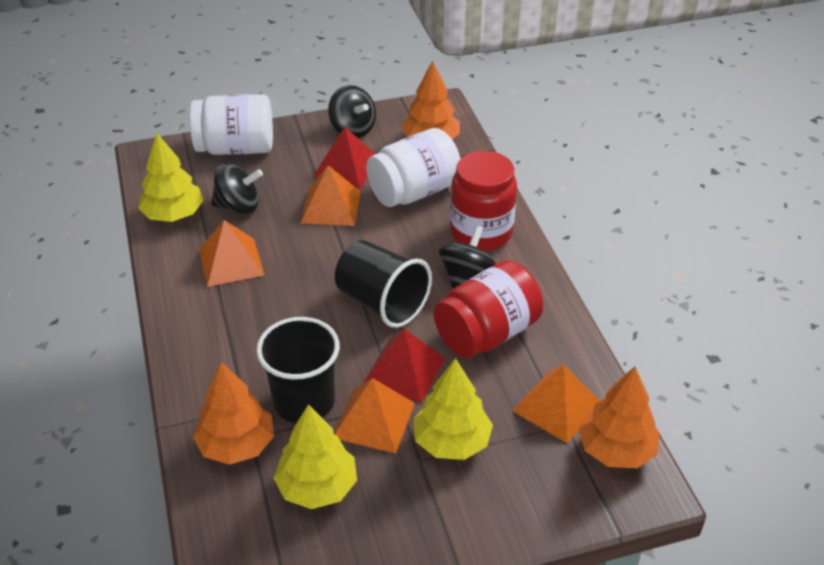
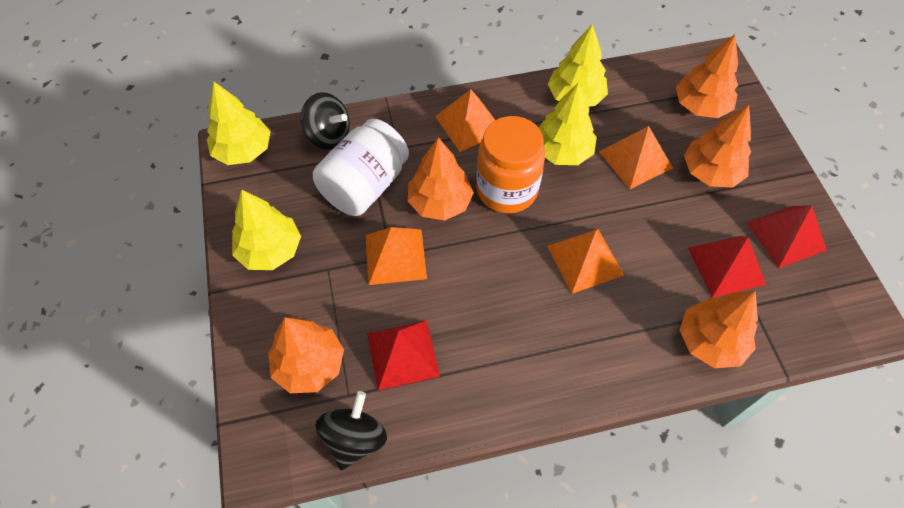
black cup: 2 -> 0
black spinning top: 3 -> 2
orange jar: 0 -> 1
orange tree: 3 -> 5
red jar: 2 -> 0
red pyramid: 2 -> 3
white jar: 2 -> 1
yellow tree: 3 -> 4

